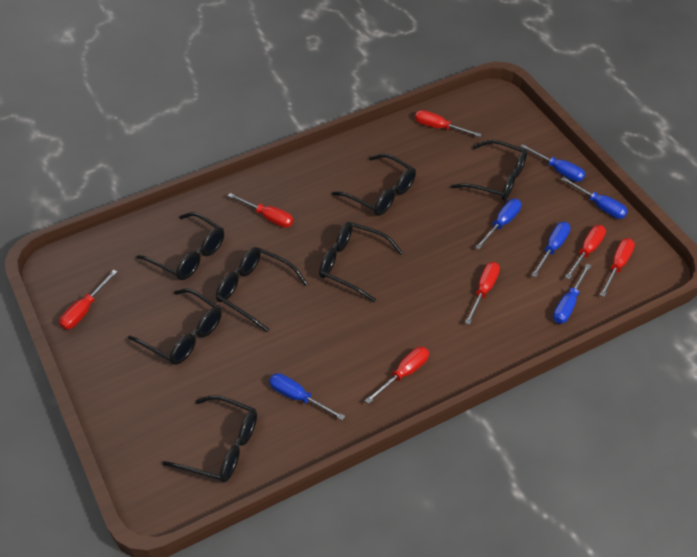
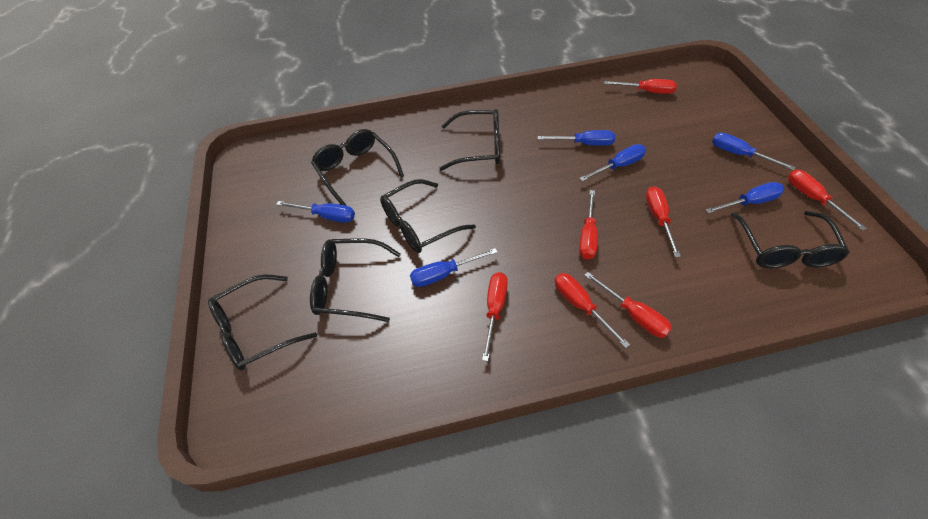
black glasses: 7 -> 6

